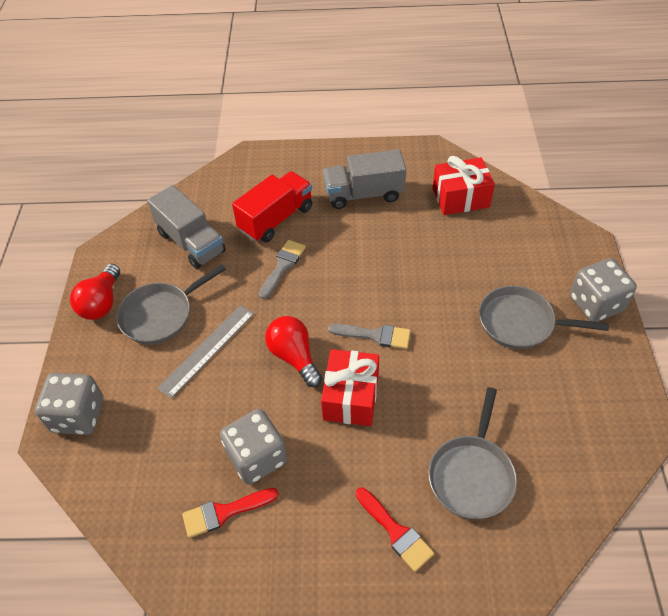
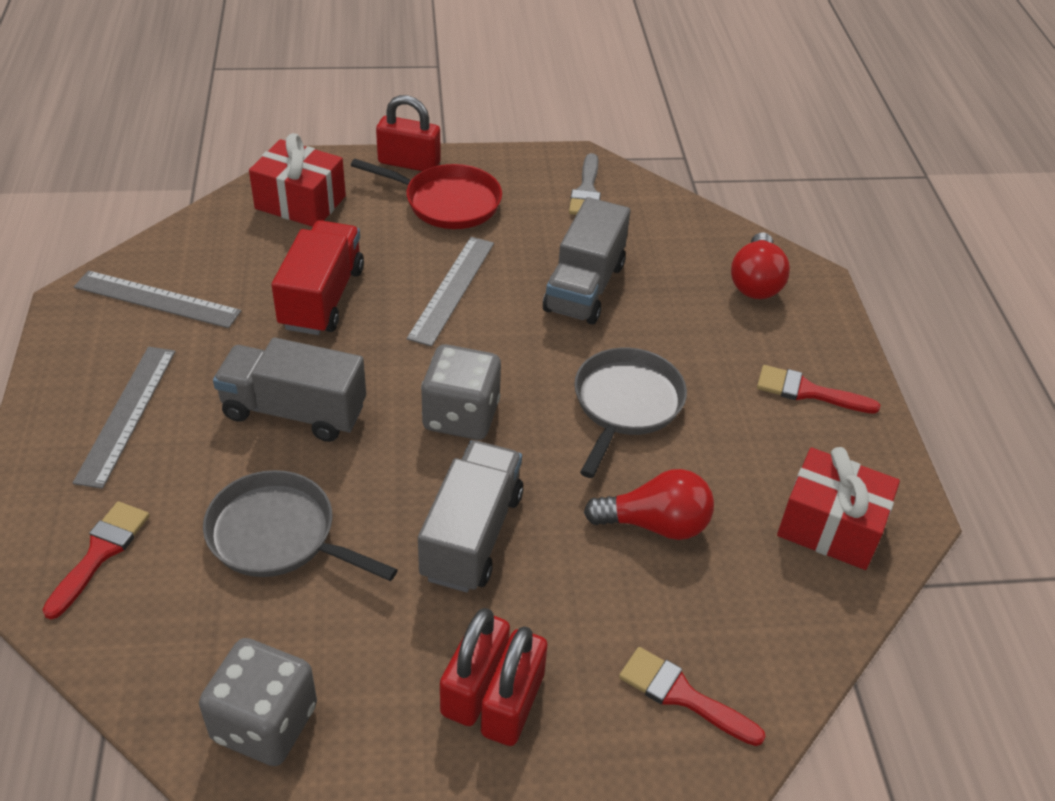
grey brush: 2 -> 1
grey dice: 3 -> 2
grey pan: 3 -> 2
grey ruler: 1 -> 3
grey truck: 2 -> 3
red brush: 2 -> 3
red padlock: 0 -> 3
red pan: 0 -> 1

